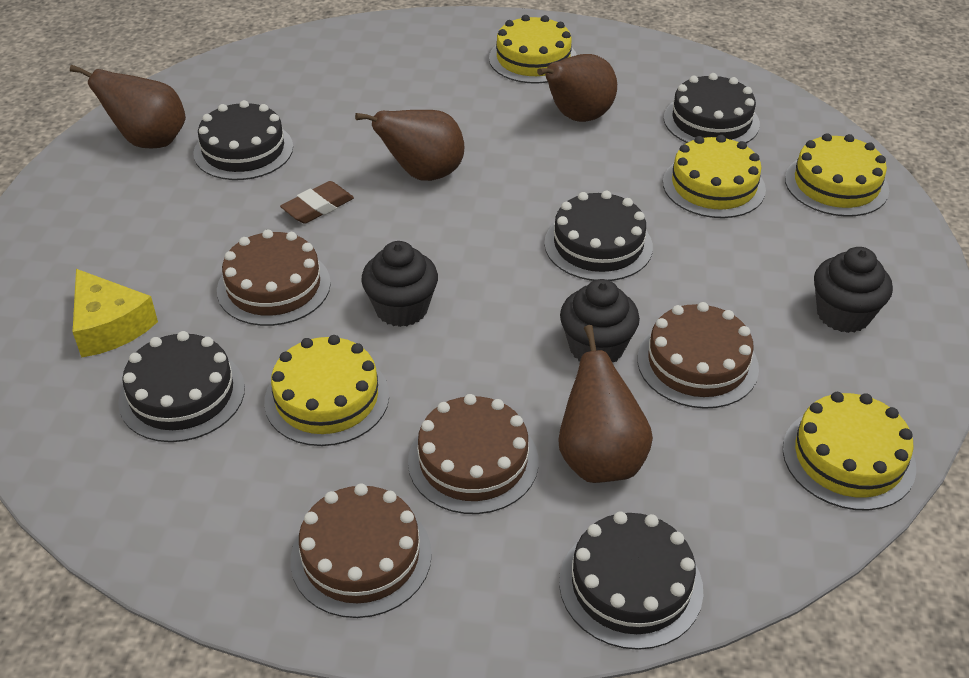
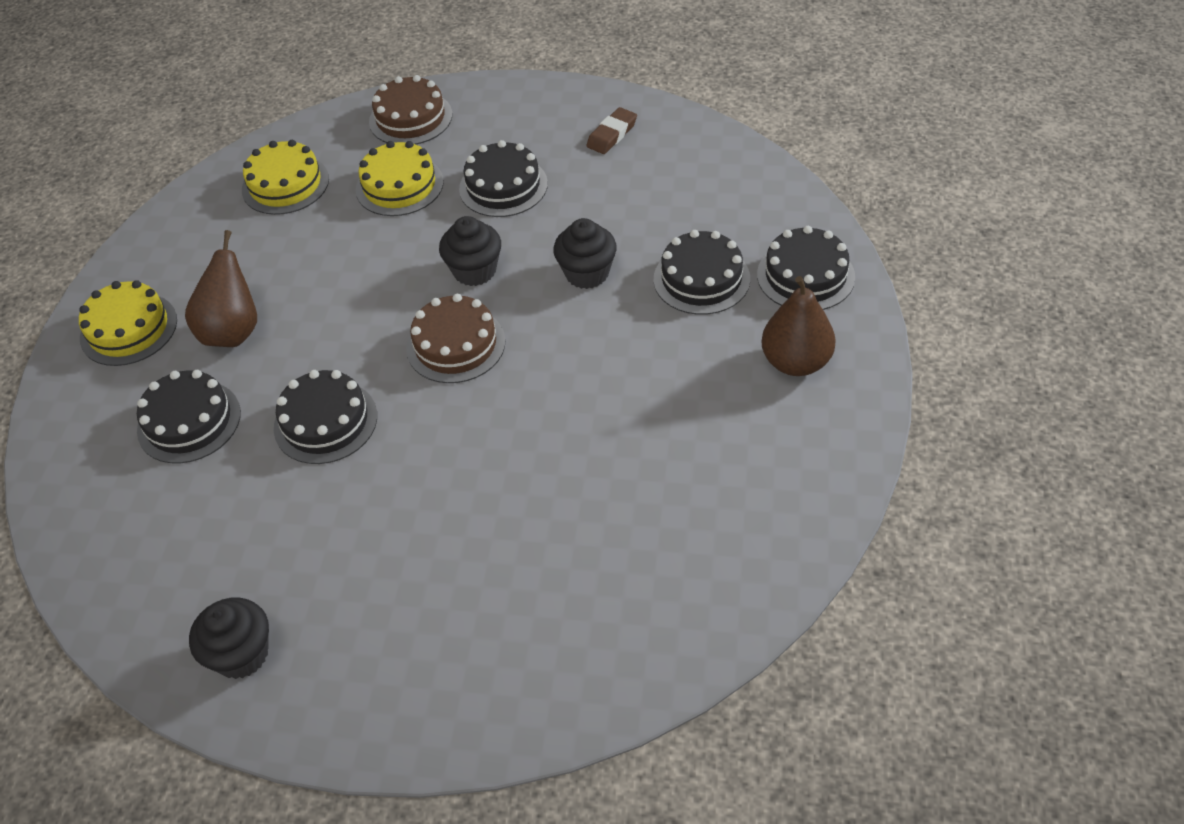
brown cake: 4 -> 2
brown pear: 4 -> 2
yellow cake: 5 -> 3
yellow cheese: 1 -> 0

